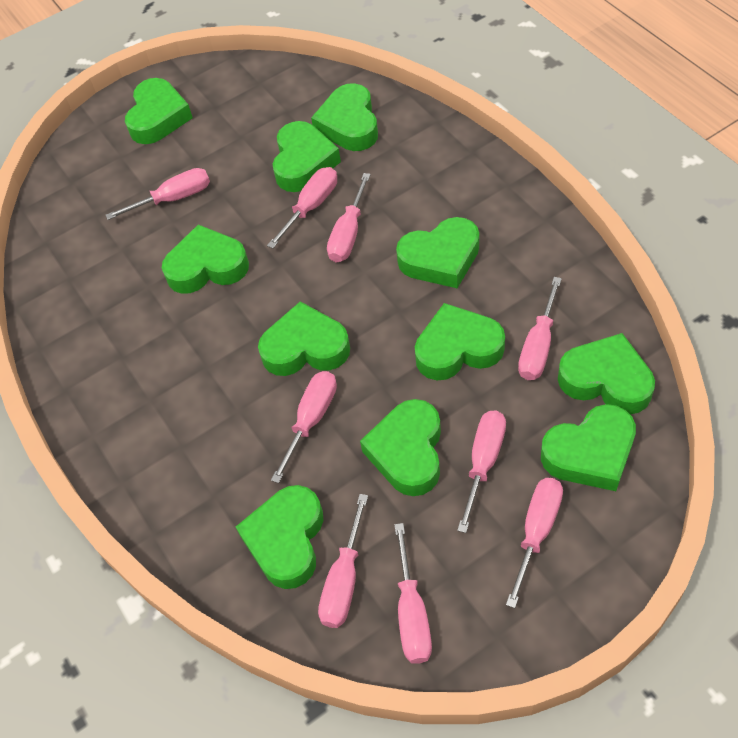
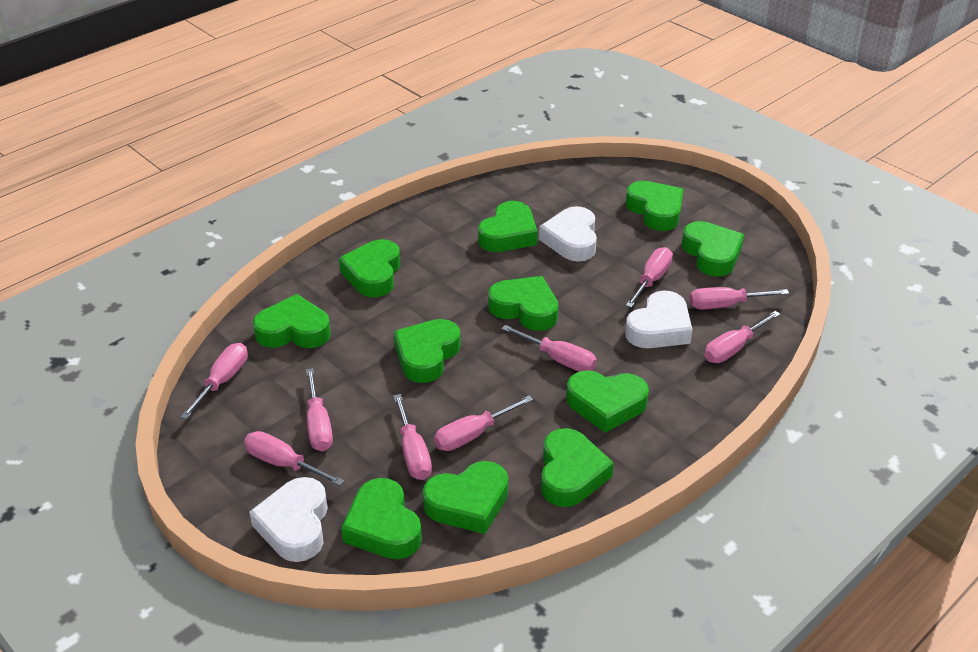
white heart: 0 -> 3

